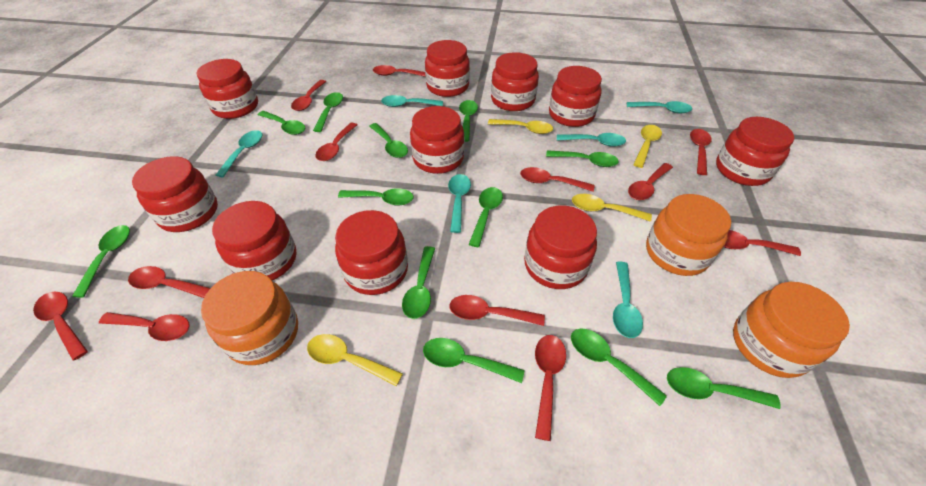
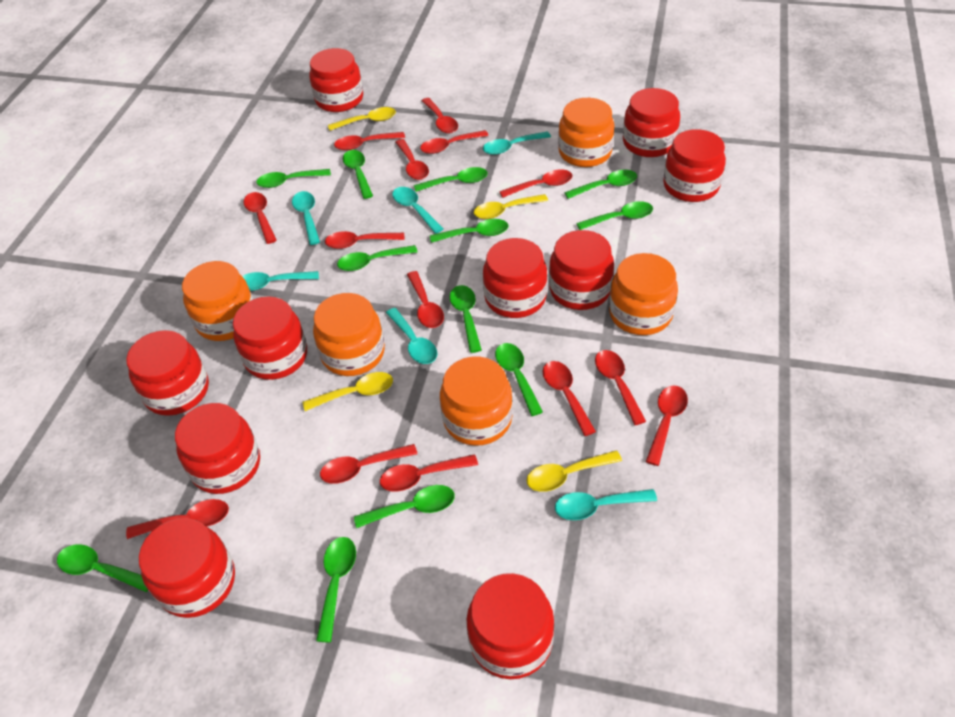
orange jar: 3 -> 5
red spoon: 12 -> 14

